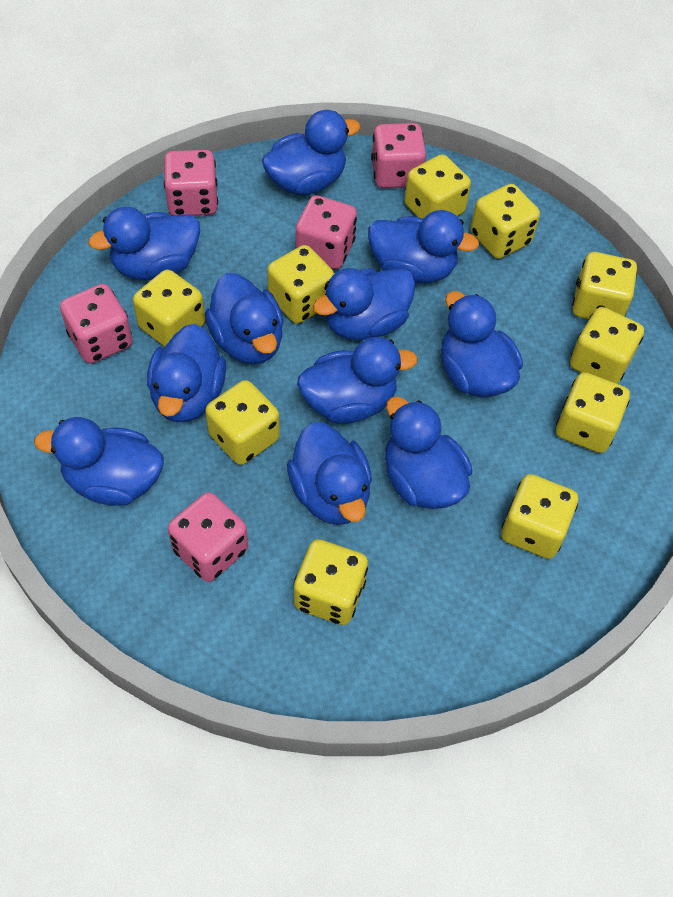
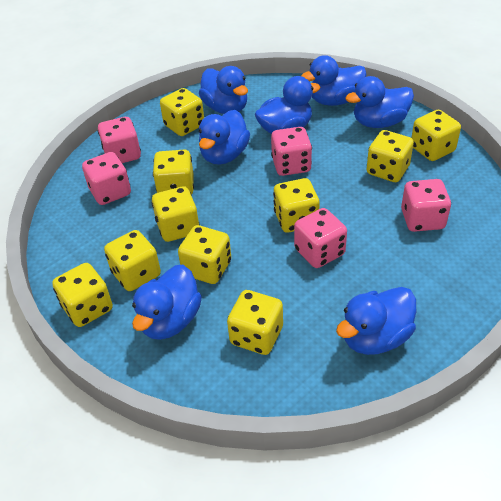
blue duck: 11 -> 7

